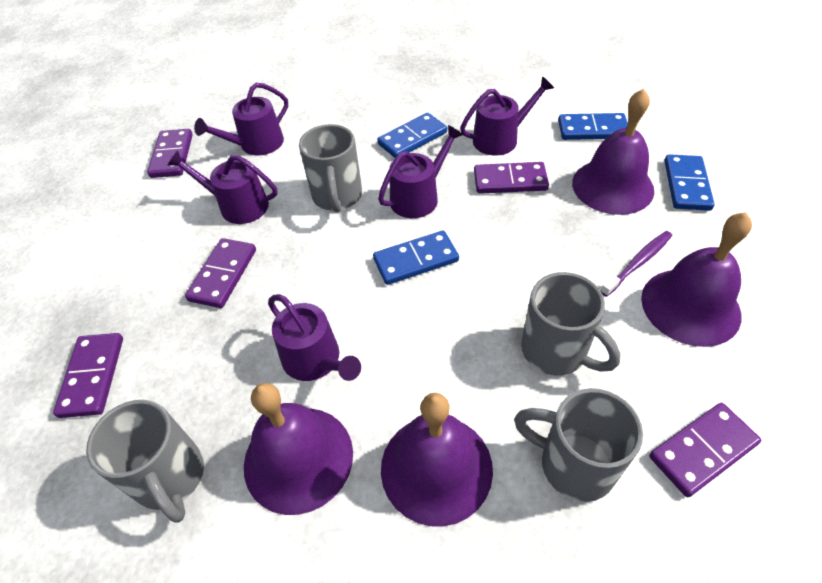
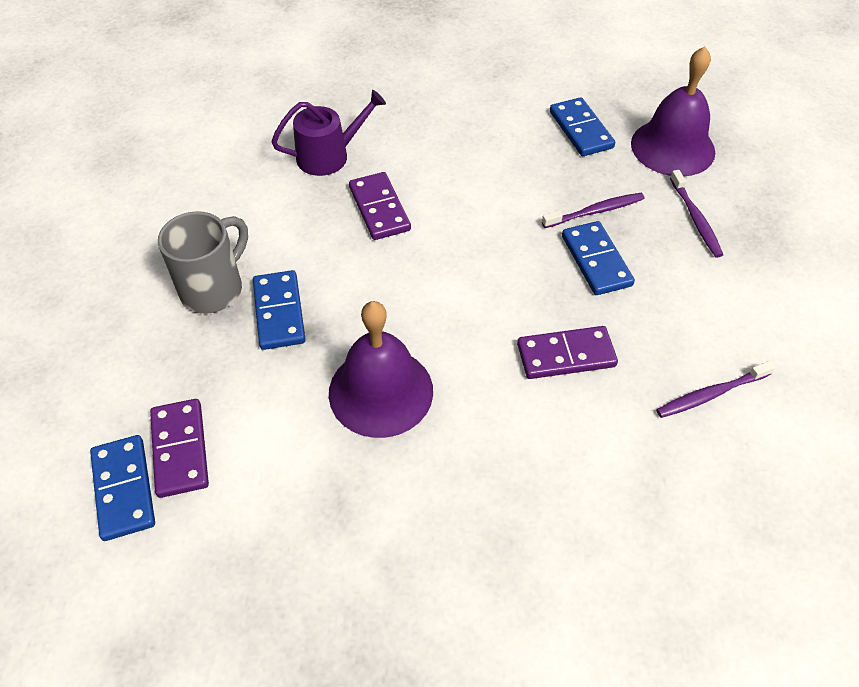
grey mug: 4 -> 1
purple bell: 4 -> 2
purple domino: 5 -> 3
purple toothbrush: 1 -> 3
purple watering can: 5 -> 1

